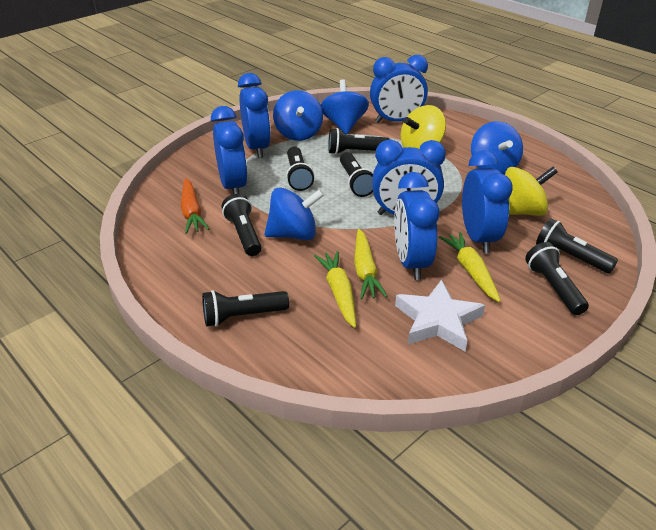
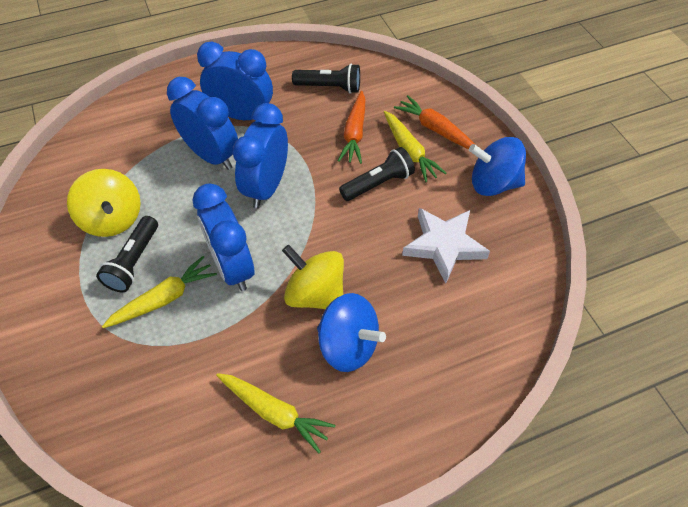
black flashlight: 7 -> 3
blue clock: 6 -> 4
blue spinning top: 4 -> 2
orange carrot: 1 -> 2

